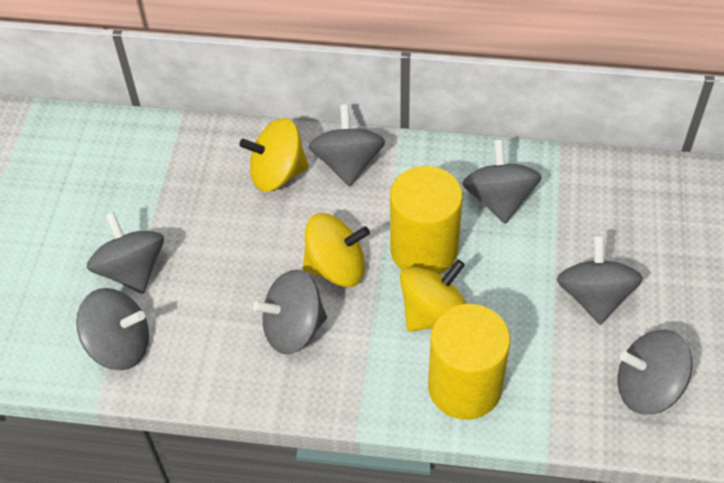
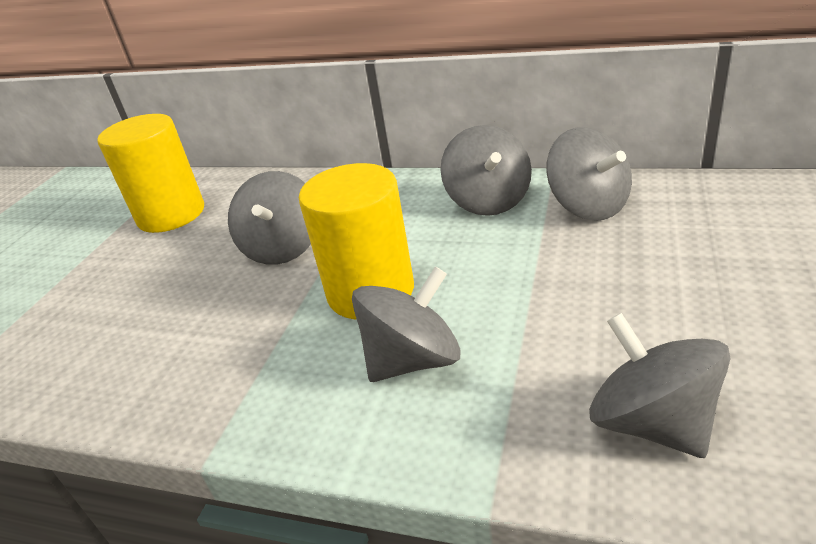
grey spinning top: 7 -> 5
yellow spinning top: 3 -> 0

